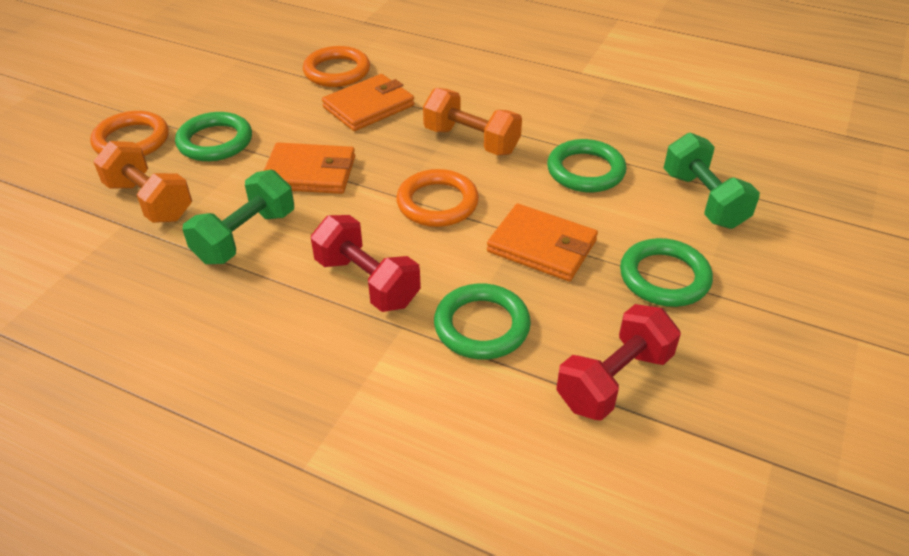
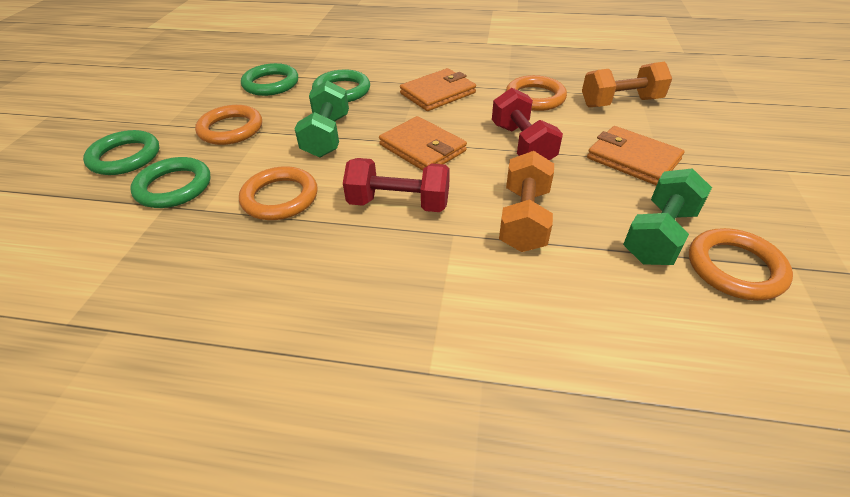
orange ring: 3 -> 4

